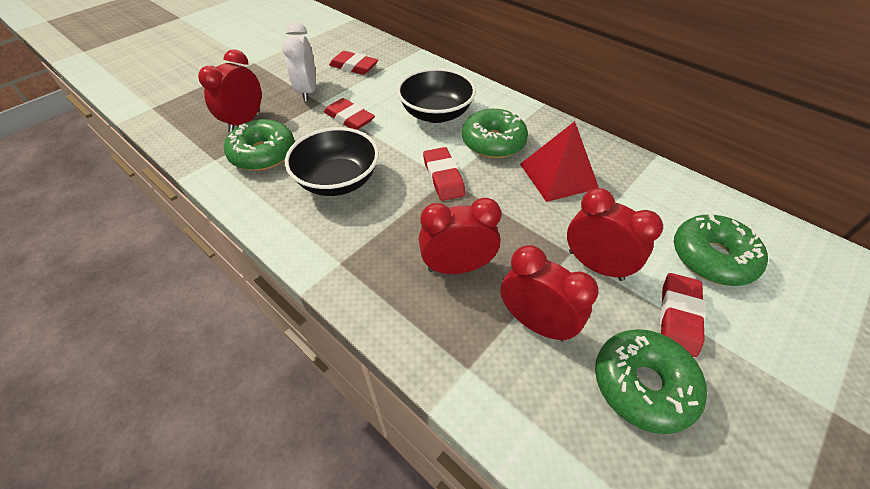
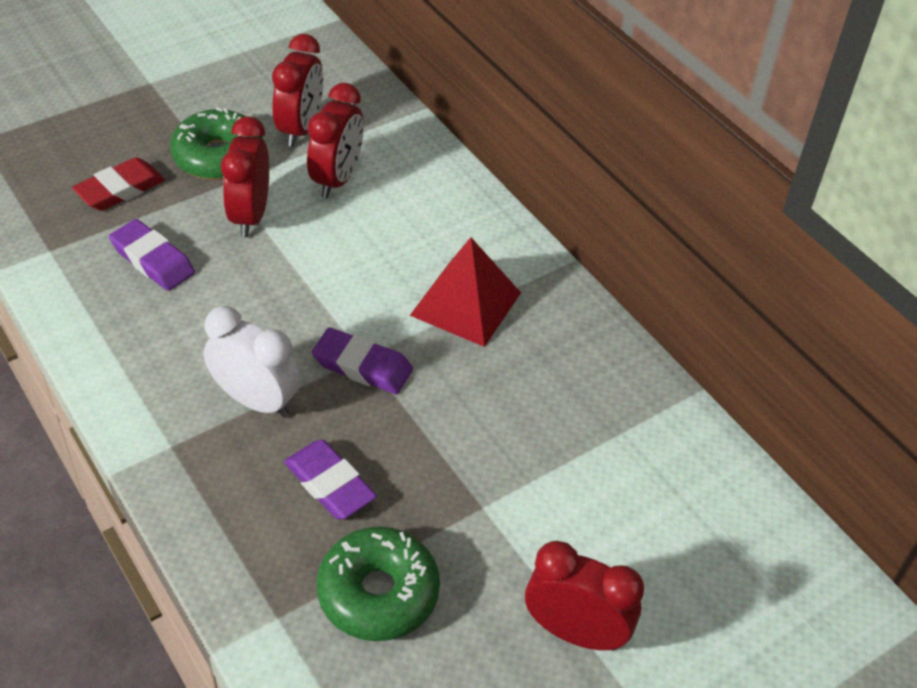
black bowl: 2 -> 0
green donut: 4 -> 2
purple eraser: 0 -> 3
red eraser: 4 -> 1

